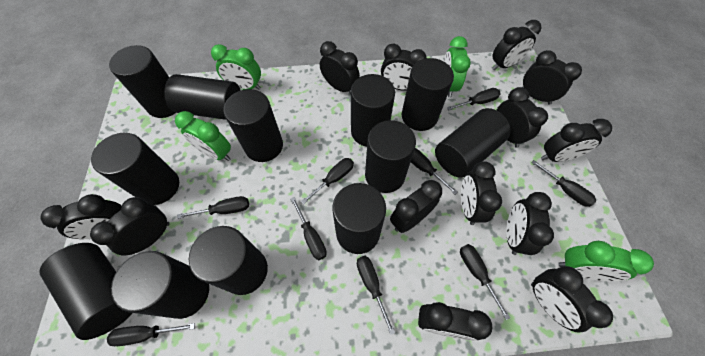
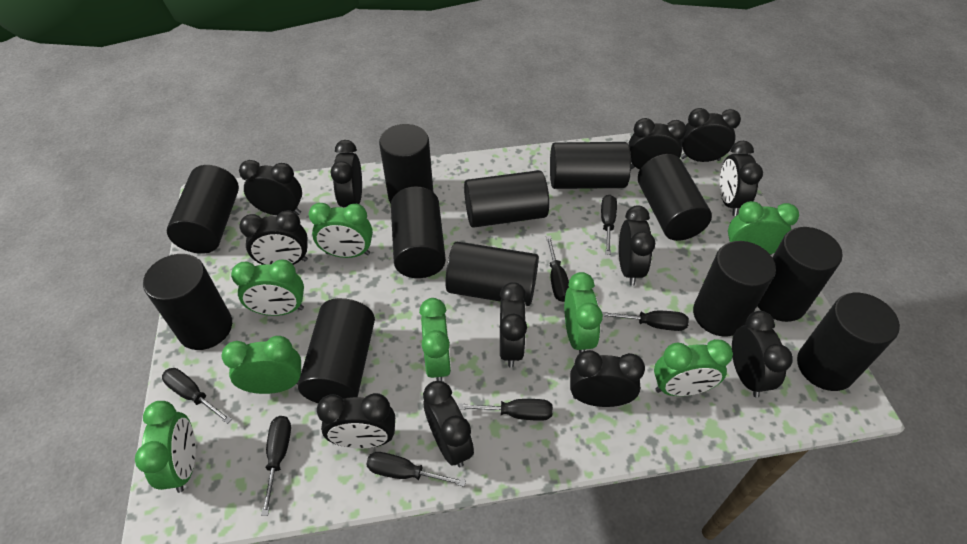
black clock: 13 -> 12
black screwdriver: 9 -> 7
green clock: 4 -> 8

